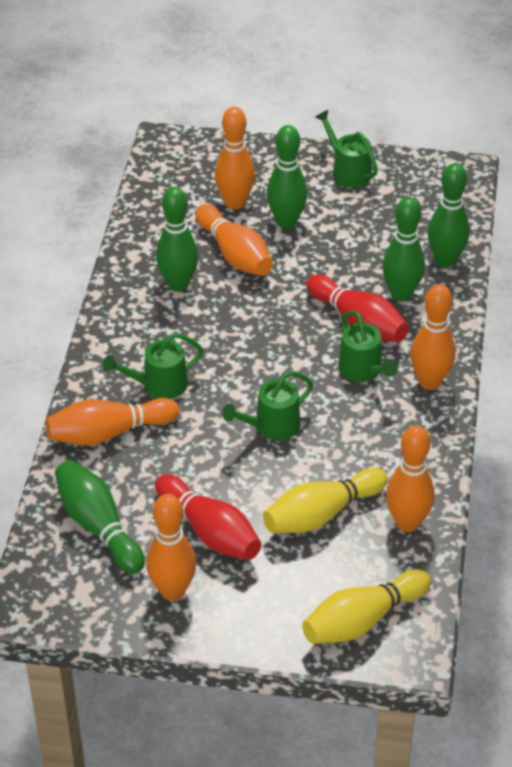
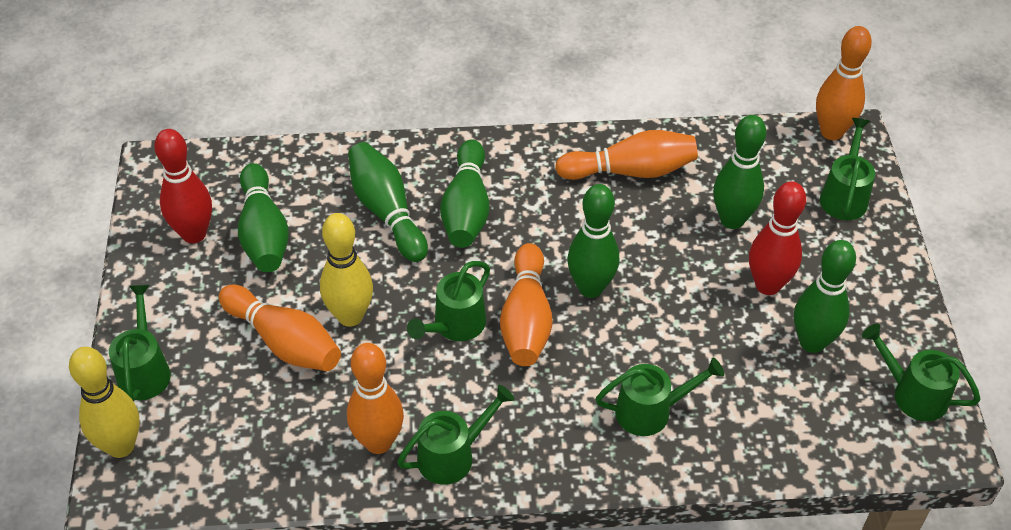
green bowling pin: 5 -> 6
green watering can: 4 -> 6
orange bowling pin: 6 -> 5

